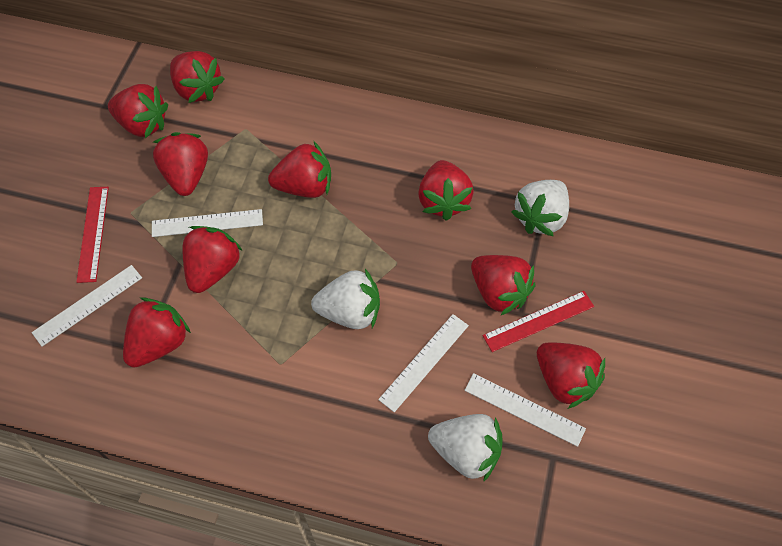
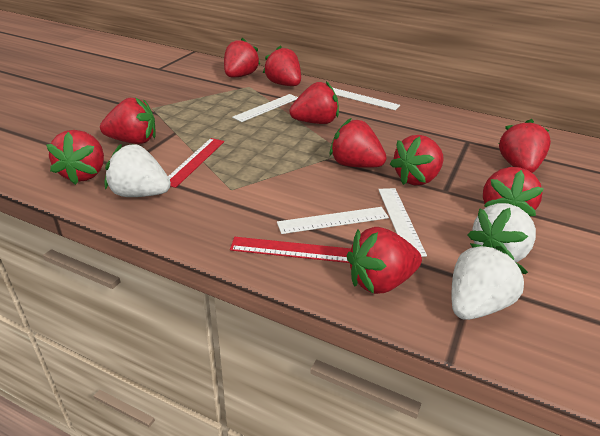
red strawberry: 9 -> 10

